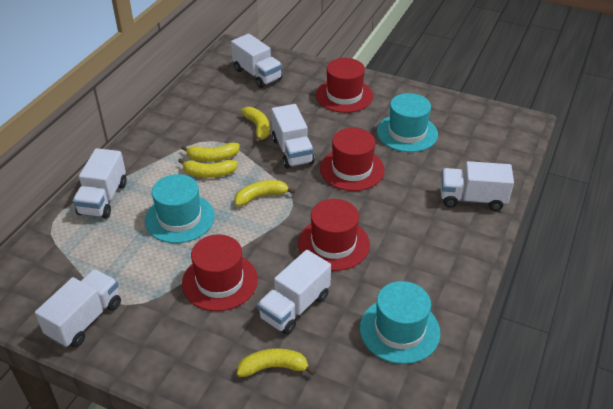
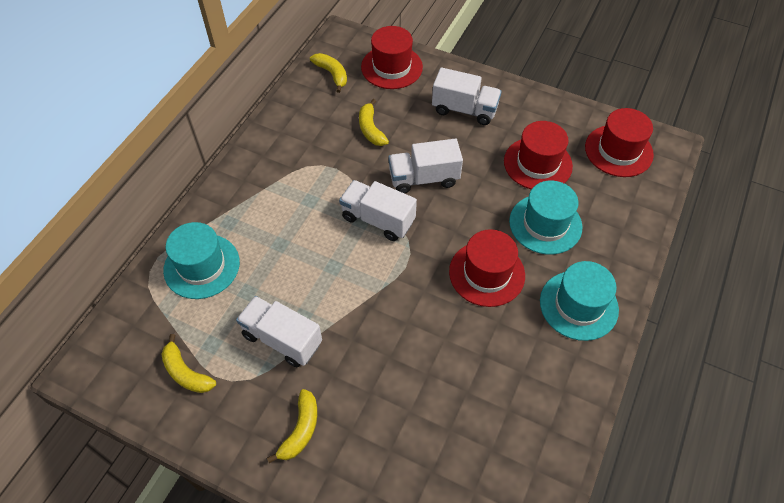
white truck: 6 -> 4
yellow banana: 5 -> 4

